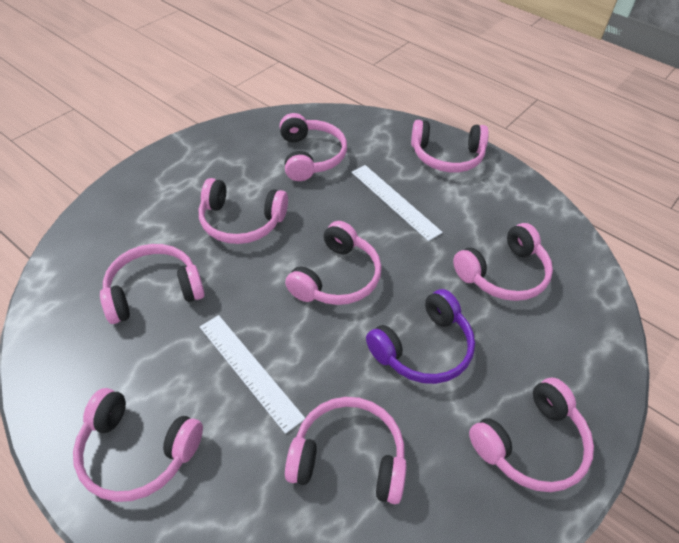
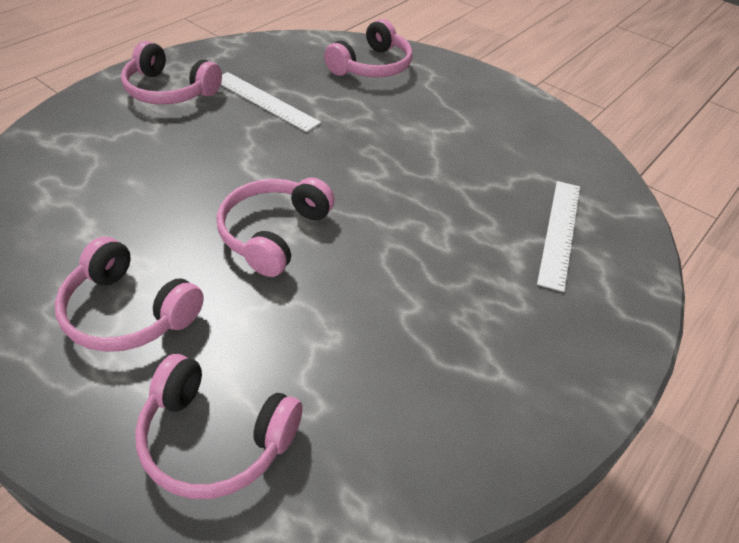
pink headphones: 9 -> 5
purple headphones: 1 -> 0

